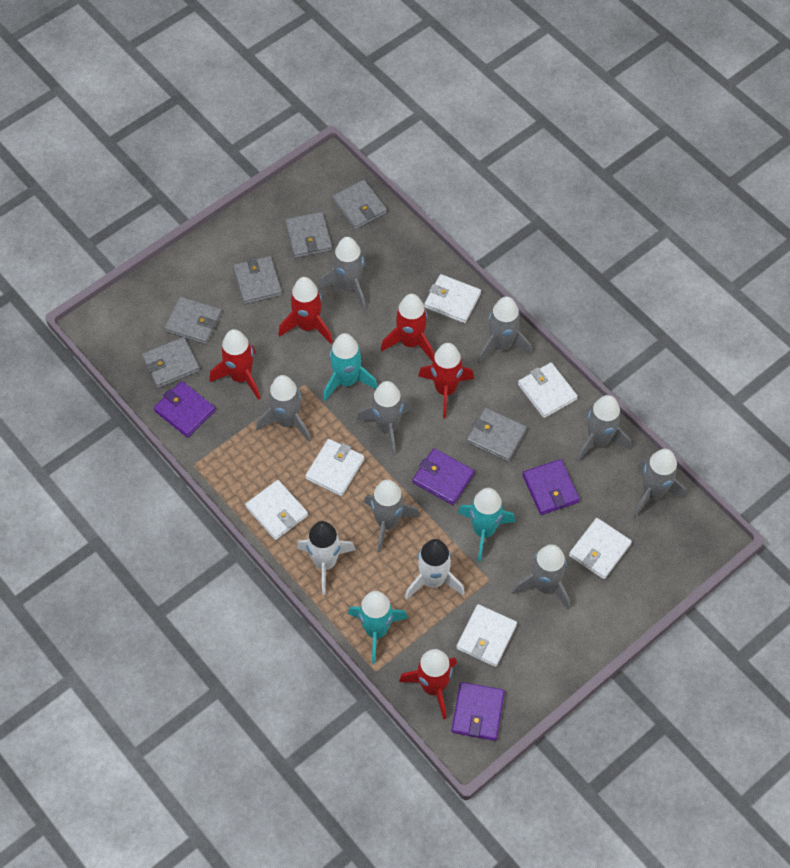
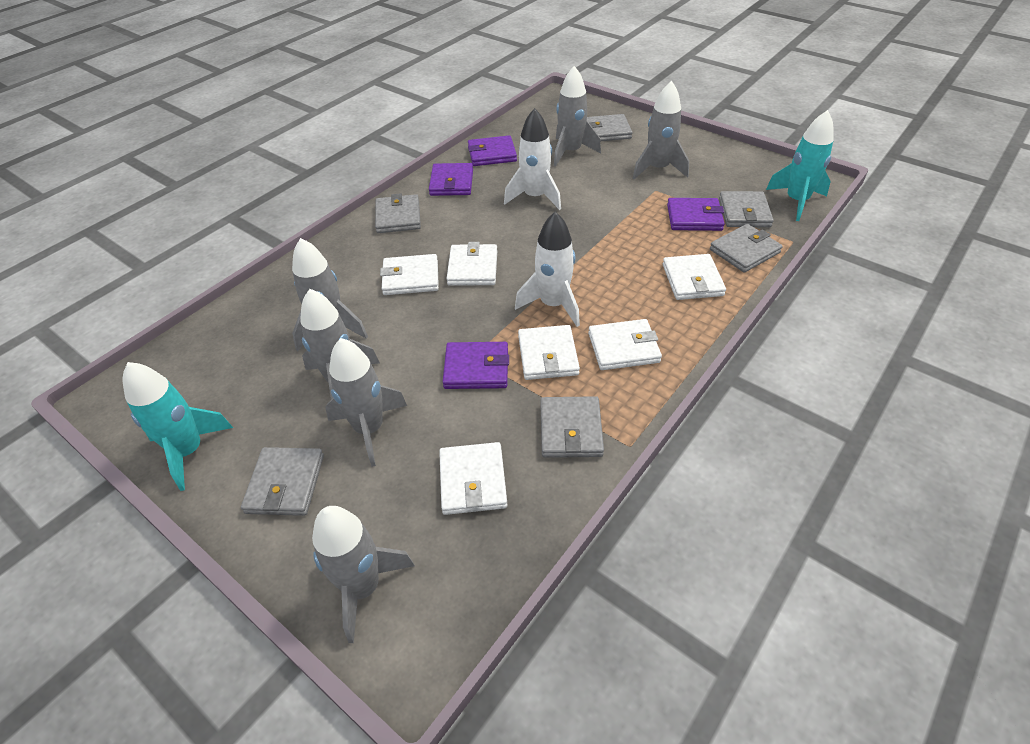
grey rocket: 8 -> 6
red rocket: 5 -> 0
turquoise rocket: 3 -> 2

